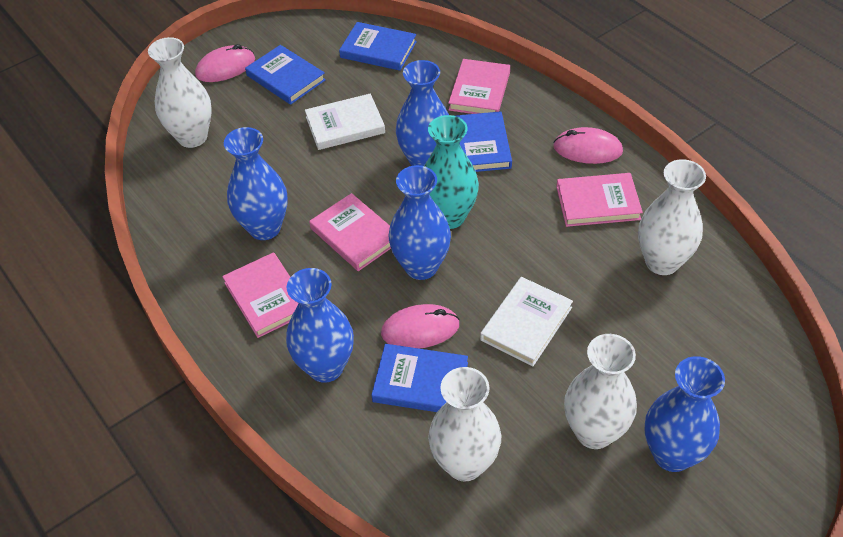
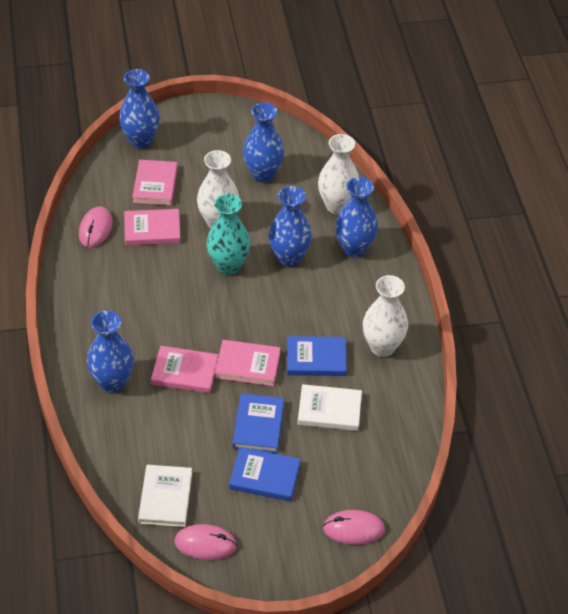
blue book: 4 -> 3
white vase: 4 -> 3

